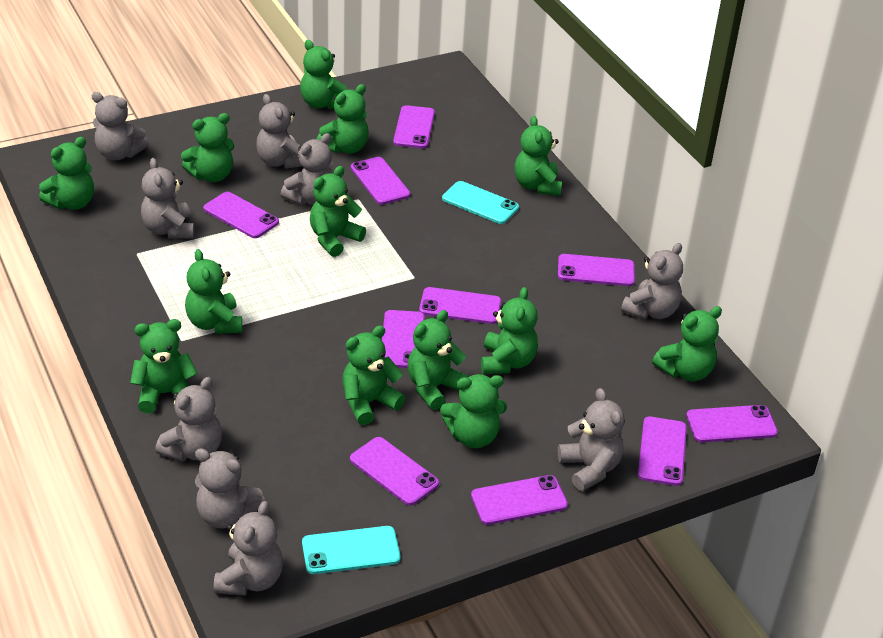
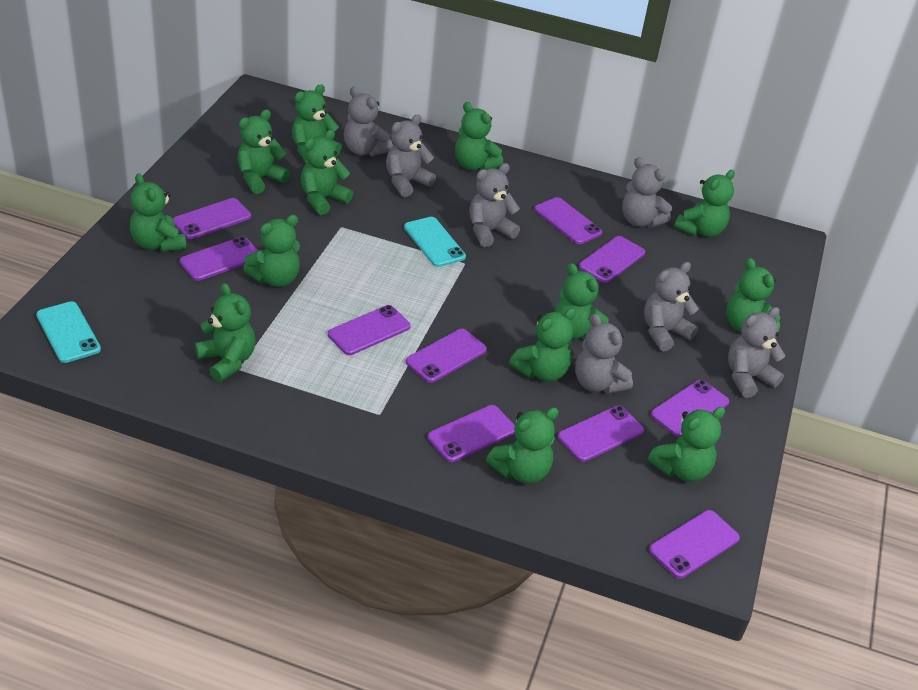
grey teddy bear: 9 -> 7

